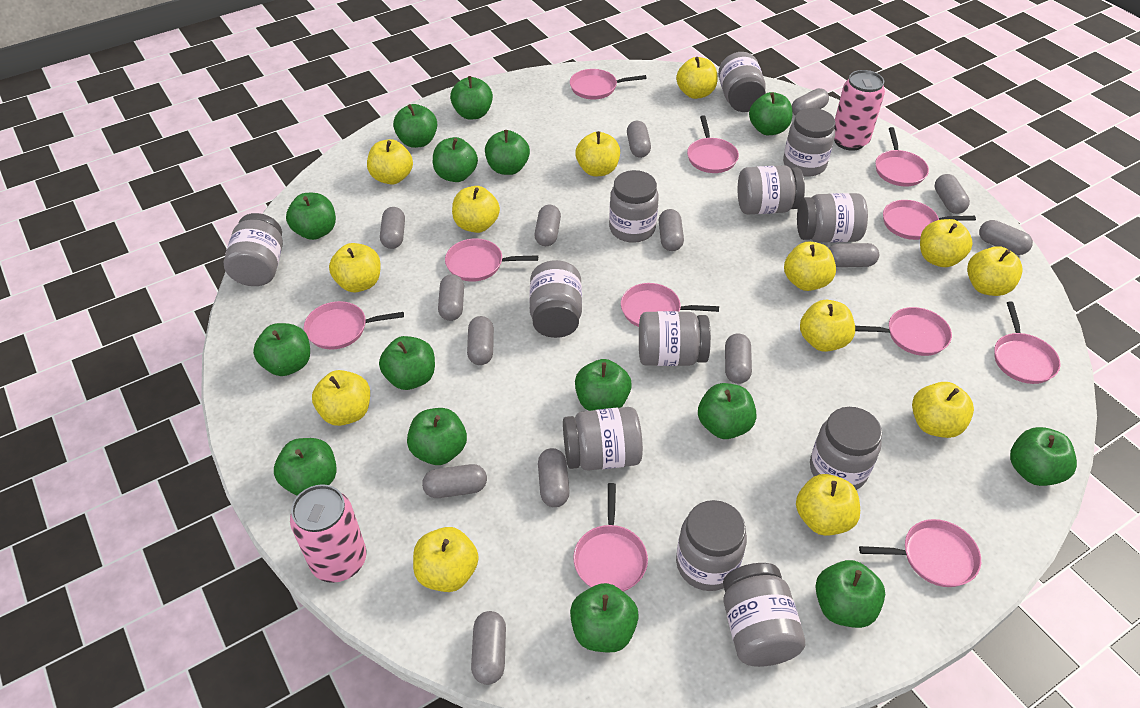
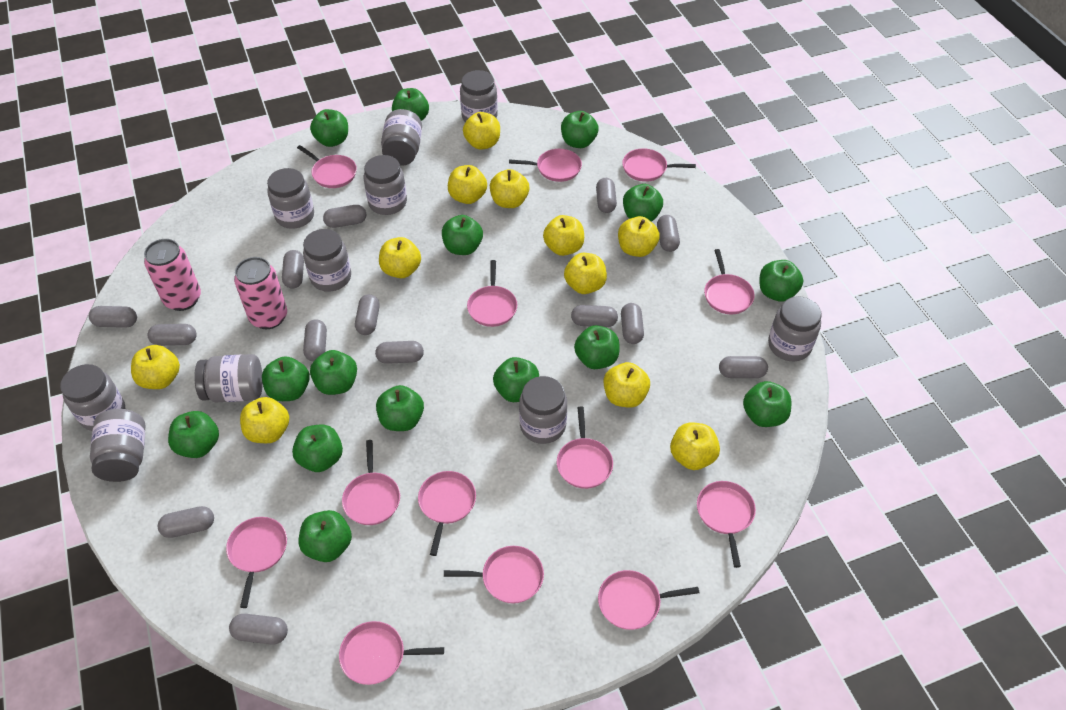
grey jar: 12 -> 10
pink pan: 11 -> 13
yellow apple: 13 -> 11

